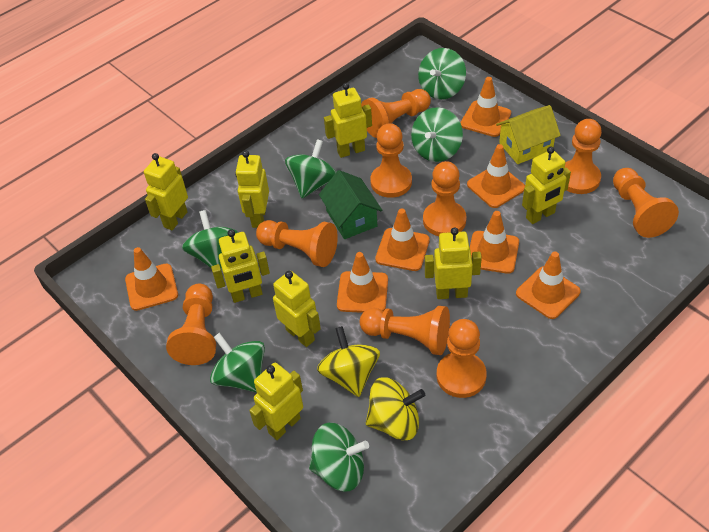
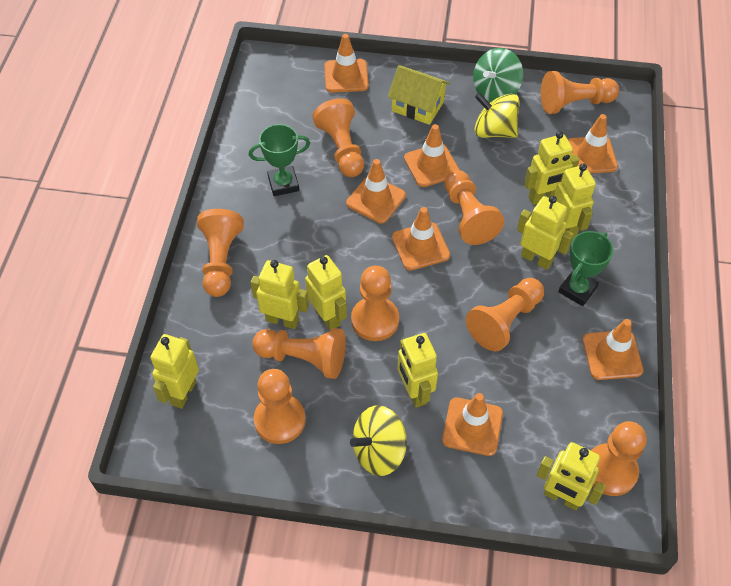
green house: 1 -> 0
green spinning top: 6 -> 1
green trophy: 0 -> 2

